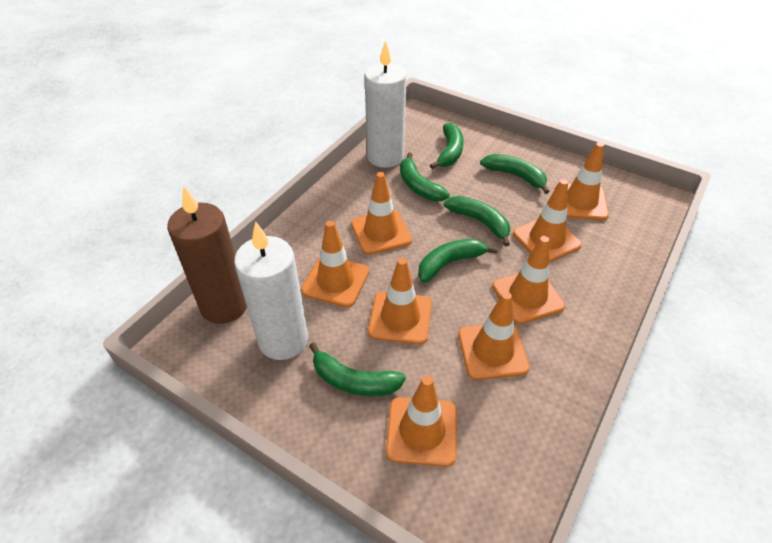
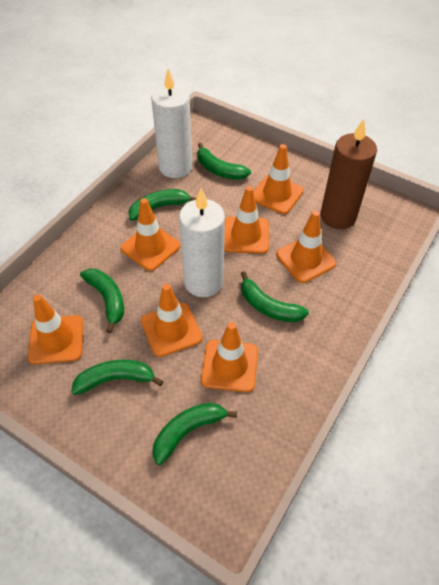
orange traffic cone: 8 -> 7

